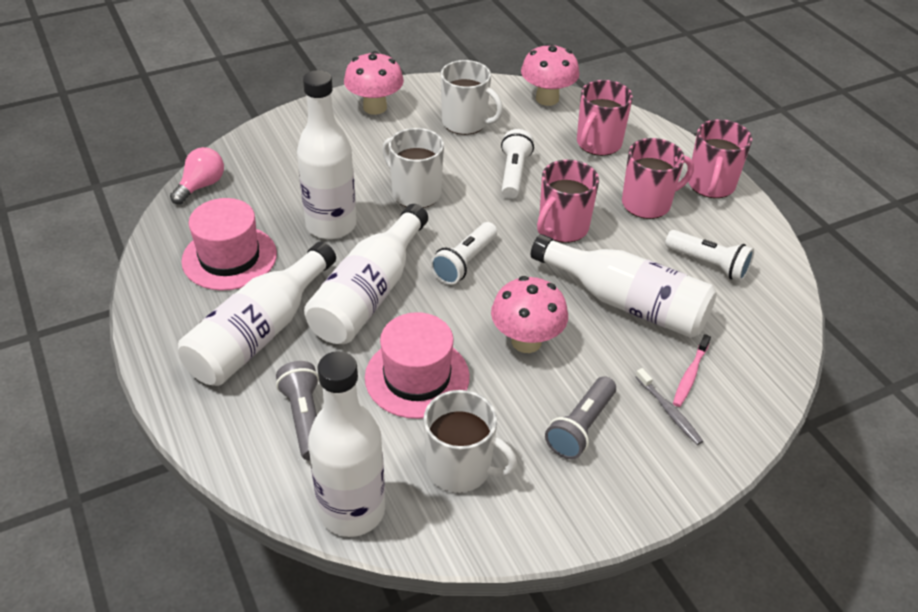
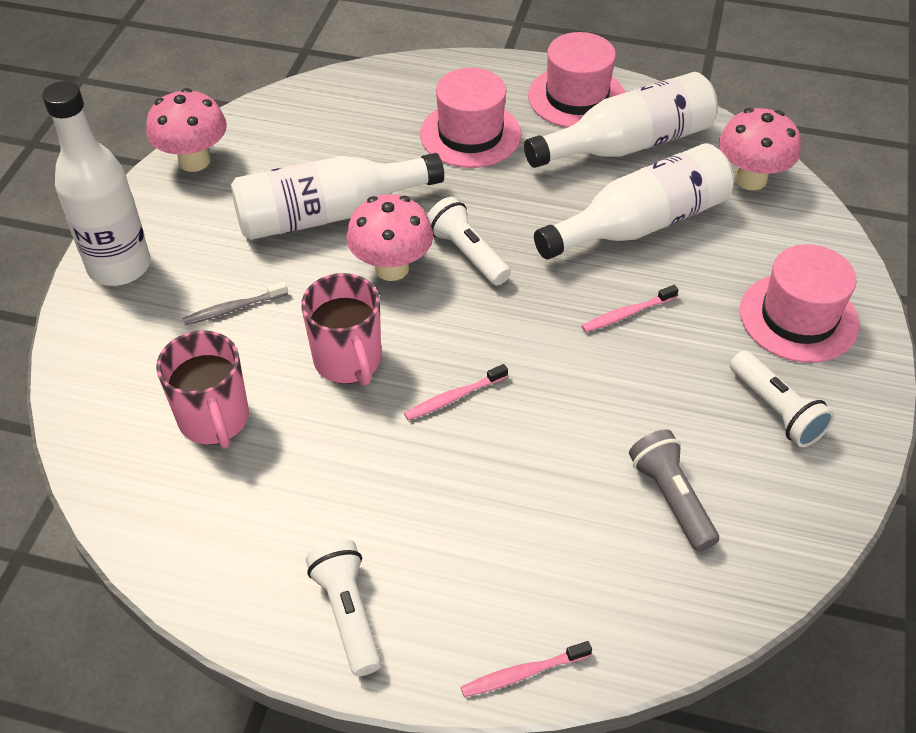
grey flashlight: 2 -> 1
pink hat: 2 -> 3
pink light bulb: 1 -> 0
pink mug: 4 -> 2
pink toothbrush: 1 -> 3
white bottle: 5 -> 4
white mug: 3 -> 0

